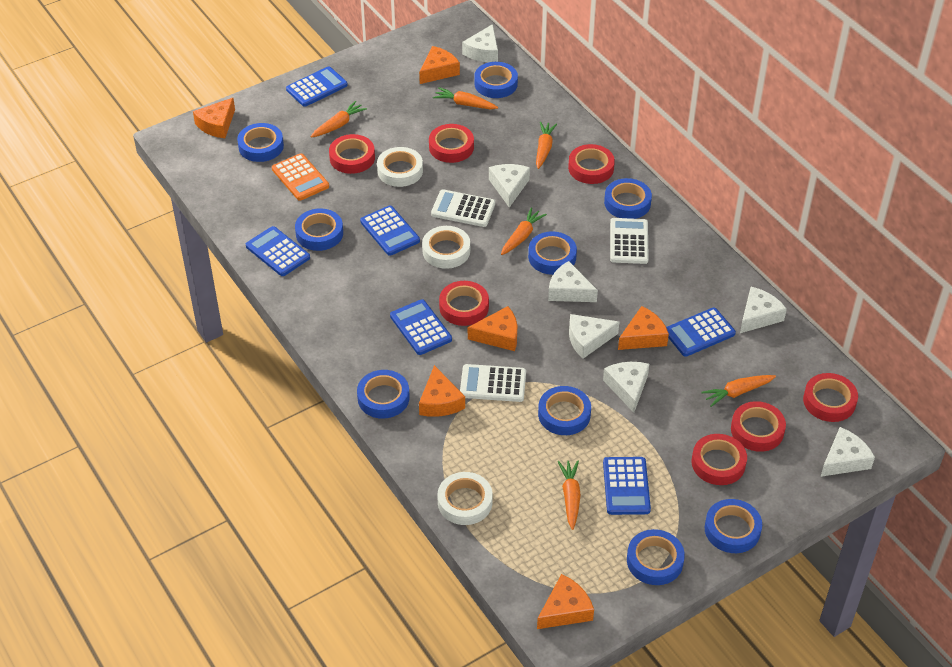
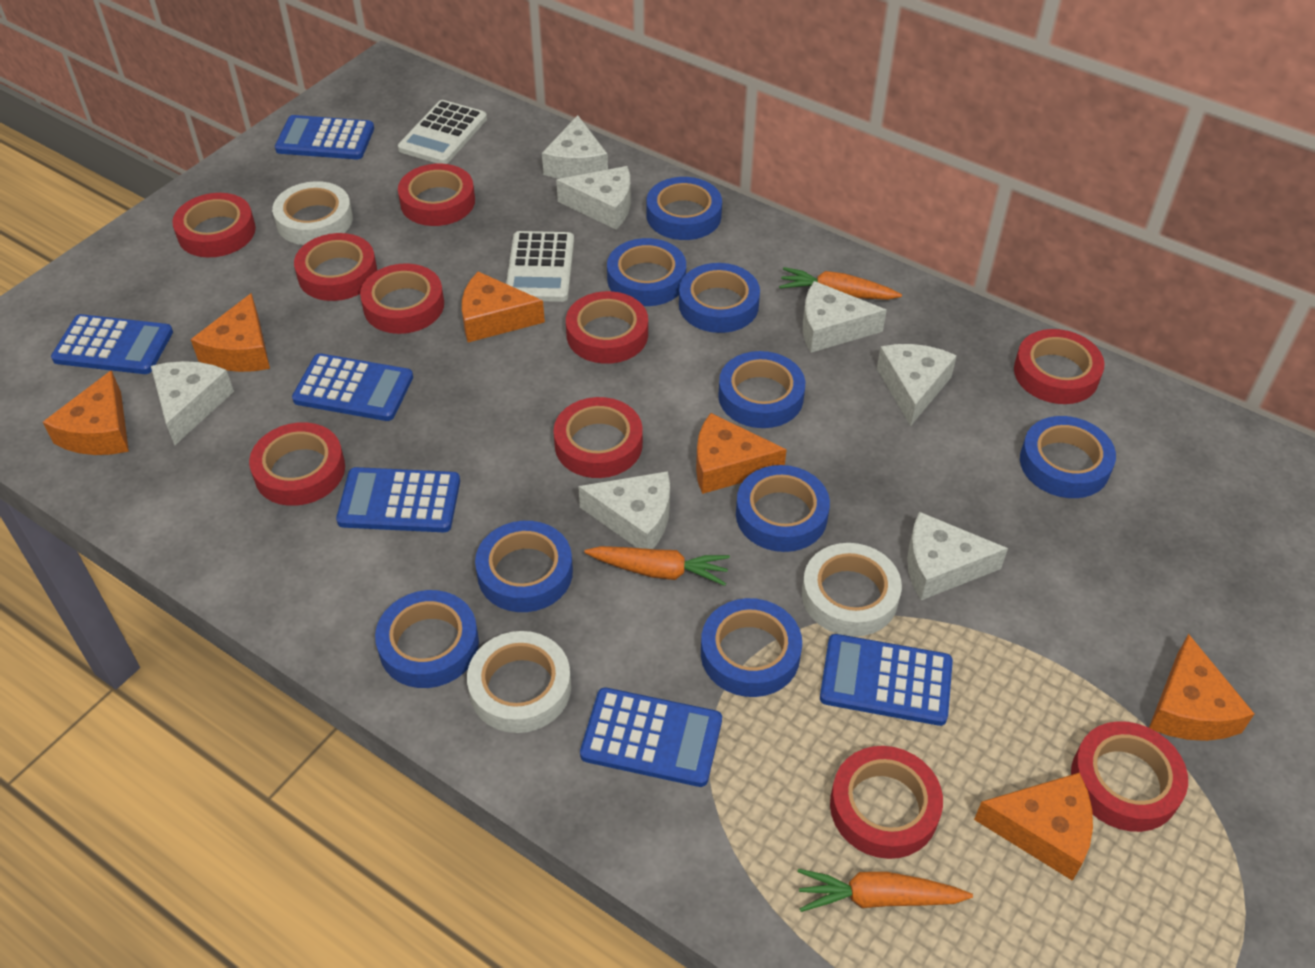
orange calculator: 1 -> 0
orange carrot: 6 -> 3
red tape: 7 -> 10
white calculator: 3 -> 2

